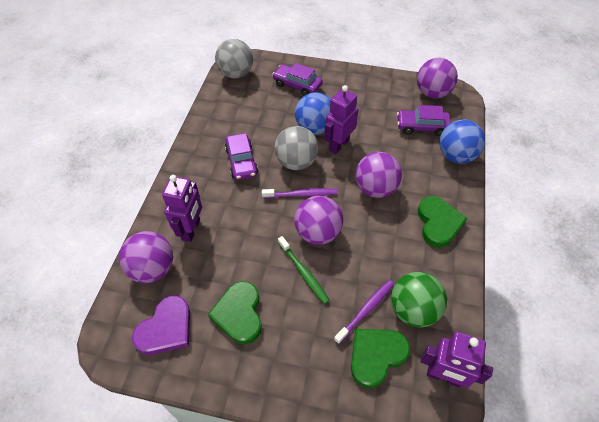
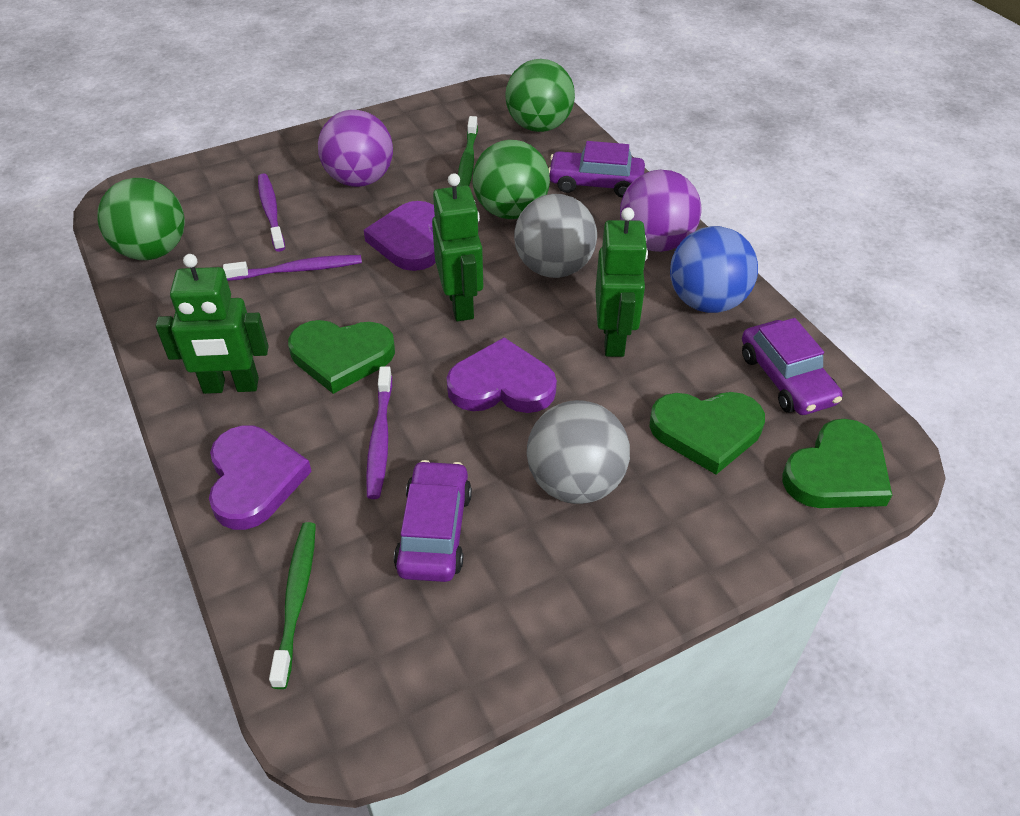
blue ball: 2 -> 1
green ball: 1 -> 3
green robot: 0 -> 3
green toothbrush: 1 -> 2
purple ball: 4 -> 2
purple heart: 1 -> 3
purple robot: 3 -> 0
purple toothbrush: 2 -> 3

